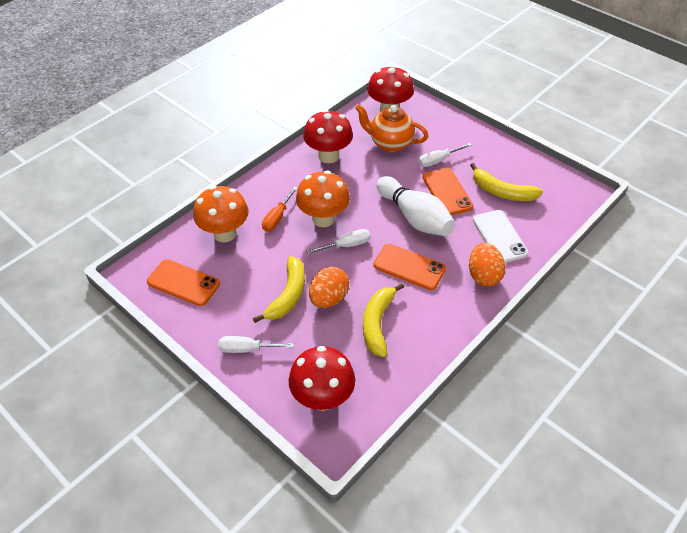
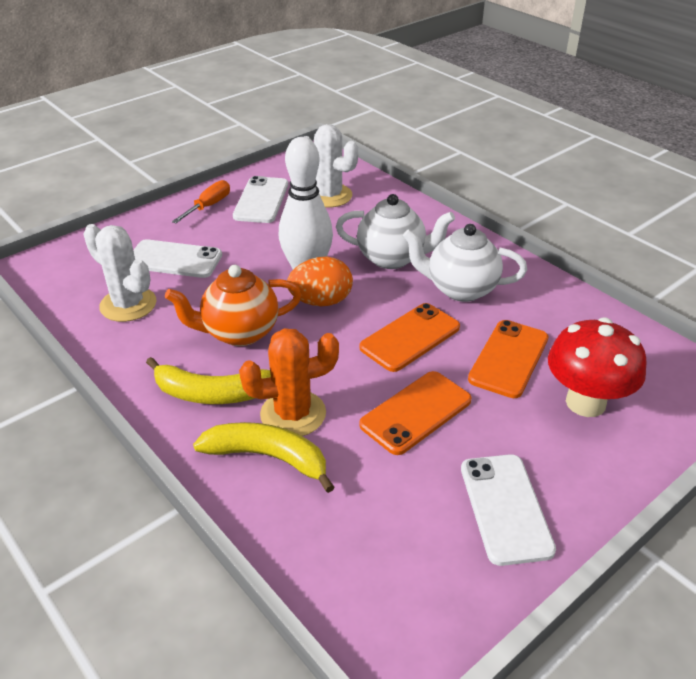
orange cactus: 0 -> 1
orange egg: 2 -> 1
orange mushroom: 2 -> 0
red mushroom: 3 -> 1
white cactus: 0 -> 2
white phone: 1 -> 3
white screwdriver: 3 -> 0
white teapot: 0 -> 2
yellow banana: 3 -> 2

